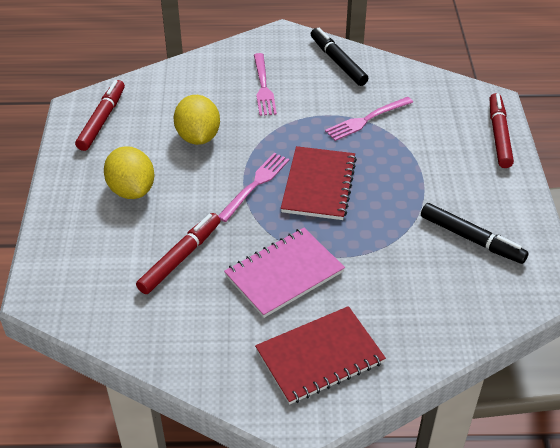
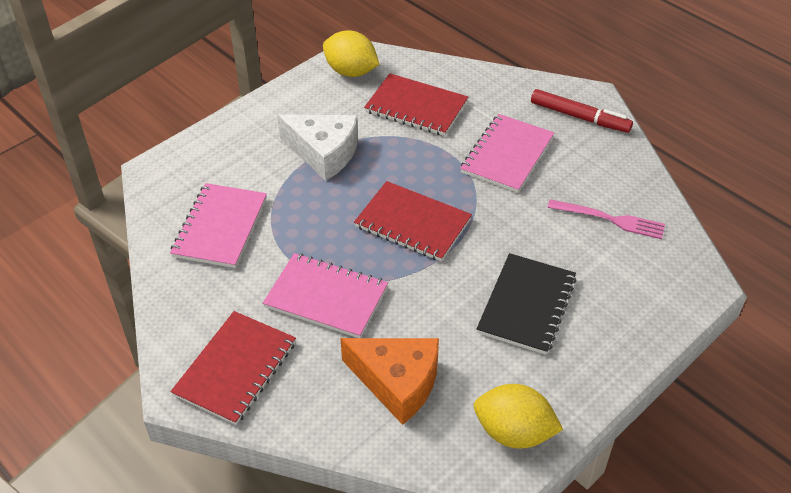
black marker: 2 -> 0
black notebook: 0 -> 1
orange cheese: 0 -> 1
pink fork: 3 -> 1
pink notebook: 1 -> 3
red marker: 3 -> 1
red notebook: 2 -> 3
white cheese: 0 -> 1

